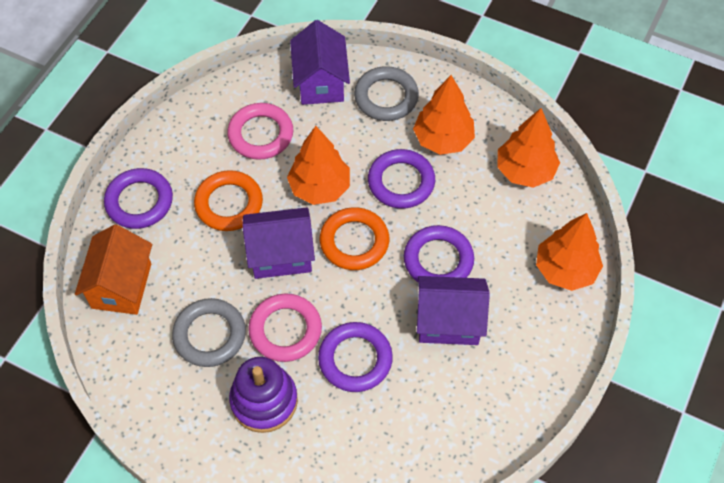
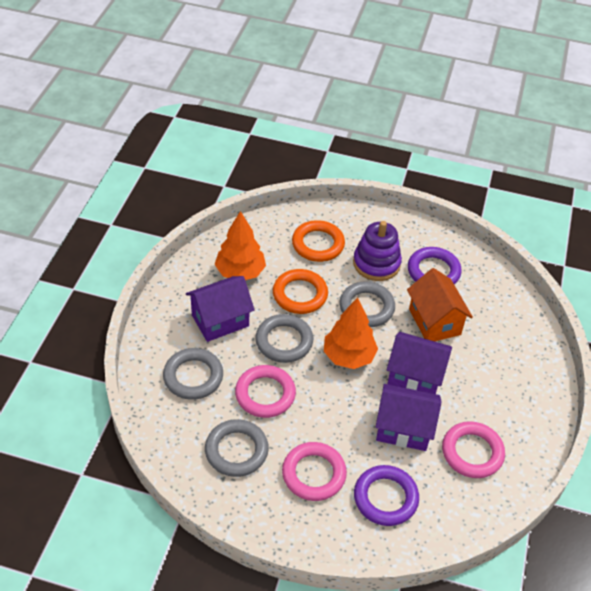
grey ring: 2 -> 4
orange tree: 4 -> 2
pink ring: 2 -> 3
purple ring: 4 -> 2

